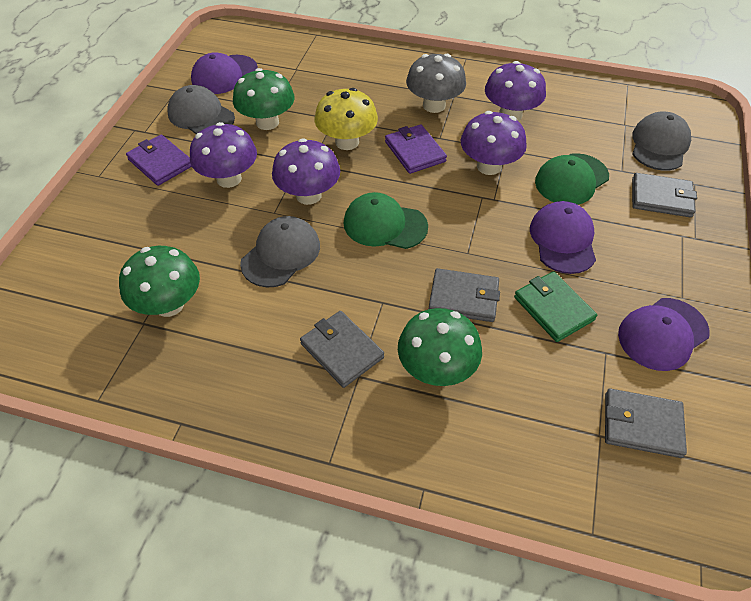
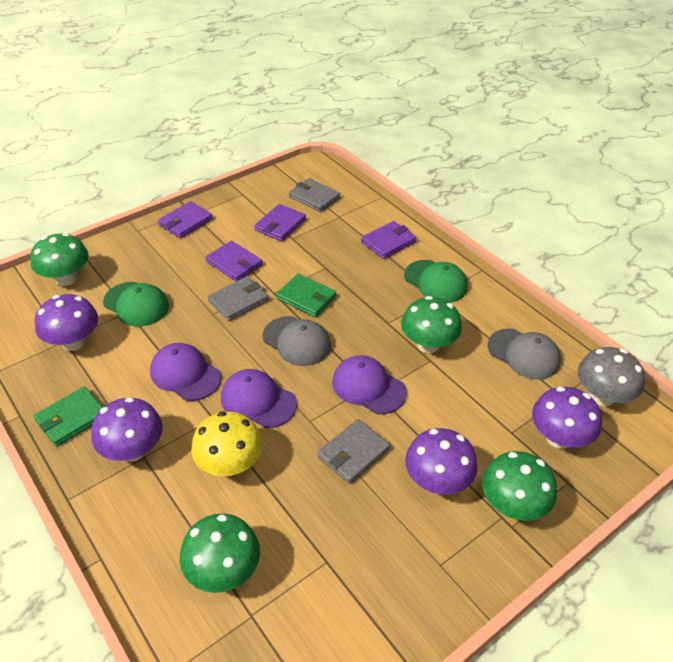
green mushroom: 3 -> 4
green wallet: 1 -> 2
grey cap: 3 -> 2
grey wallet: 4 -> 3
purple wallet: 2 -> 4

